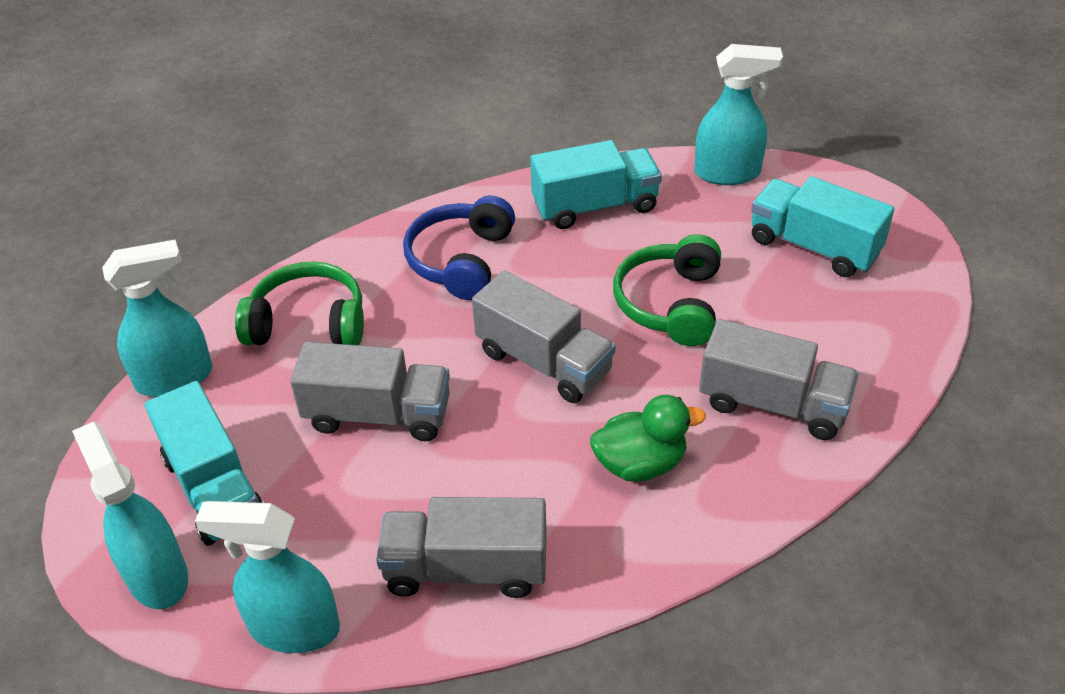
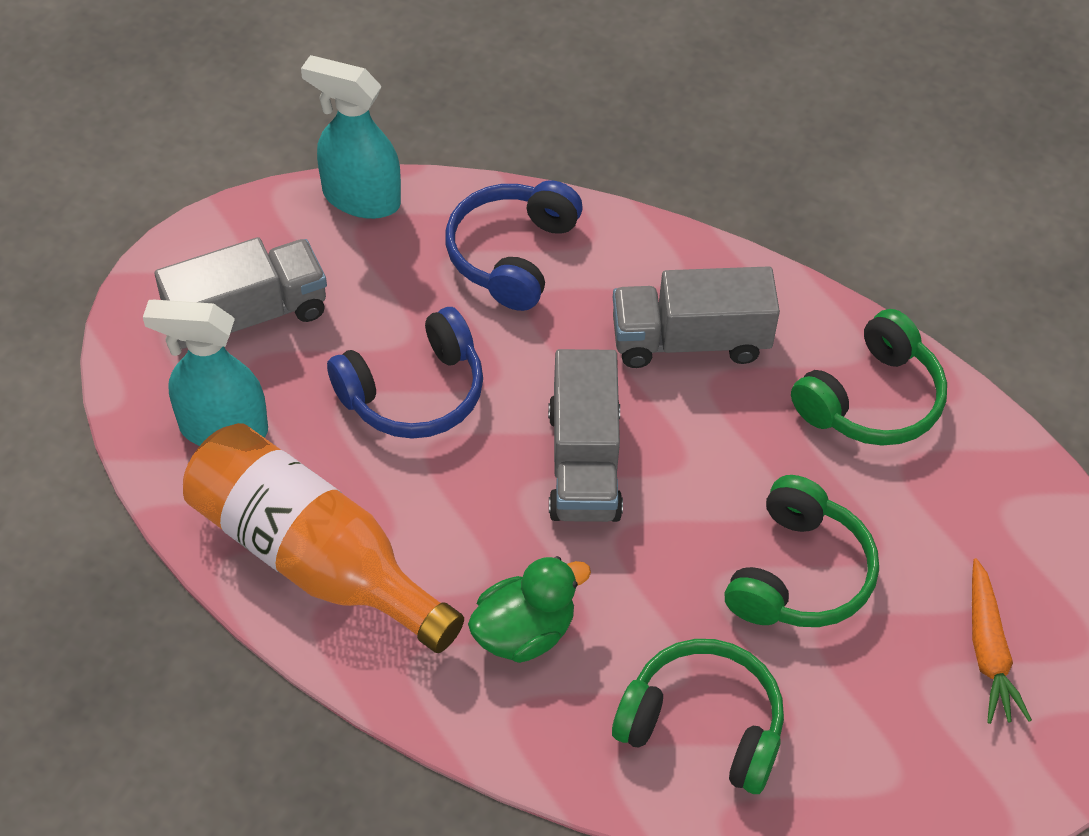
blue headphones: 1 -> 2
green headphones: 2 -> 3
grey truck: 4 -> 3
orange bottle: 0 -> 1
orange carrot: 0 -> 1
turquoise spray bottle: 4 -> 2
turquoise truck: 3 -> 0

